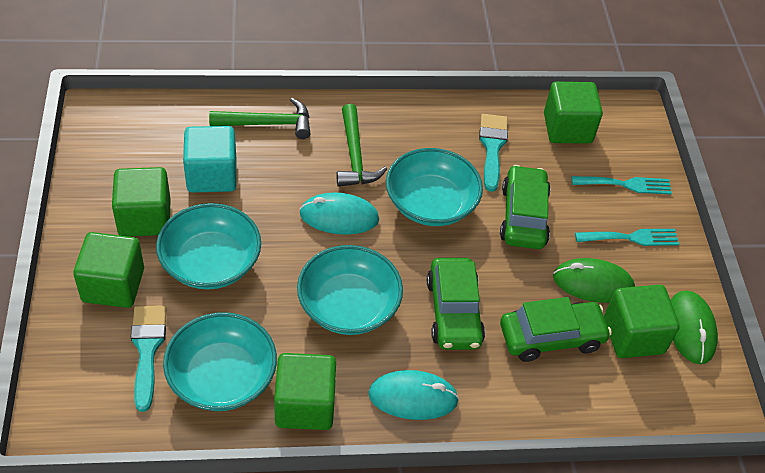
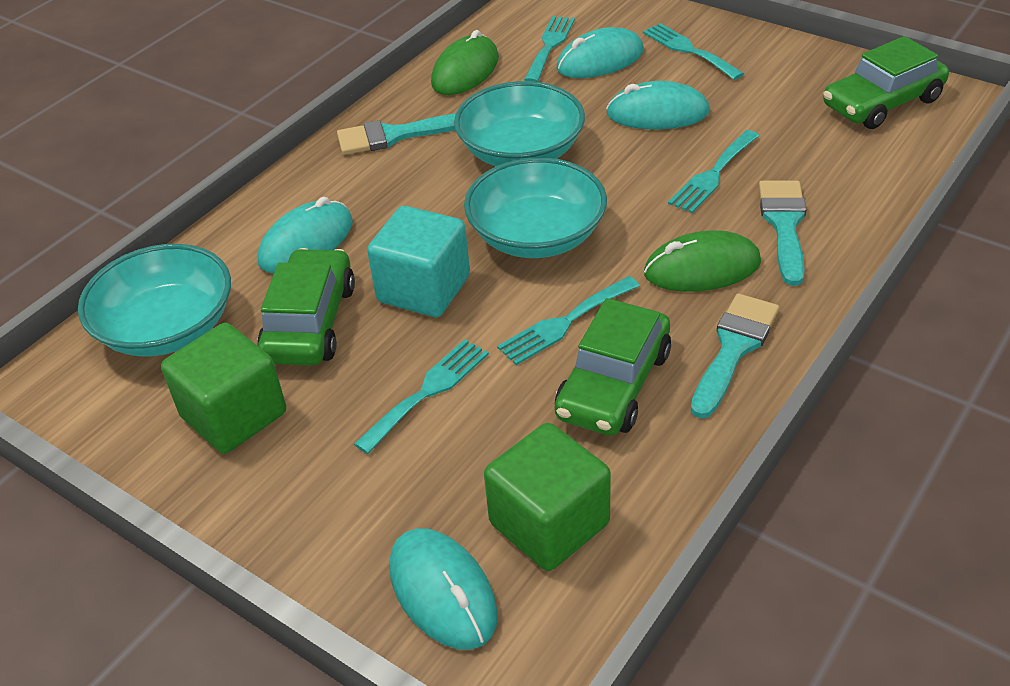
green cube: 5 -> 2
green hammer: 2 -> 0
turquoise bowl: 4 -> 3
turquoise brush: 2 -> 3
turquoise fork: 2 -> 5
turquoise mouse: 2 -> 4

